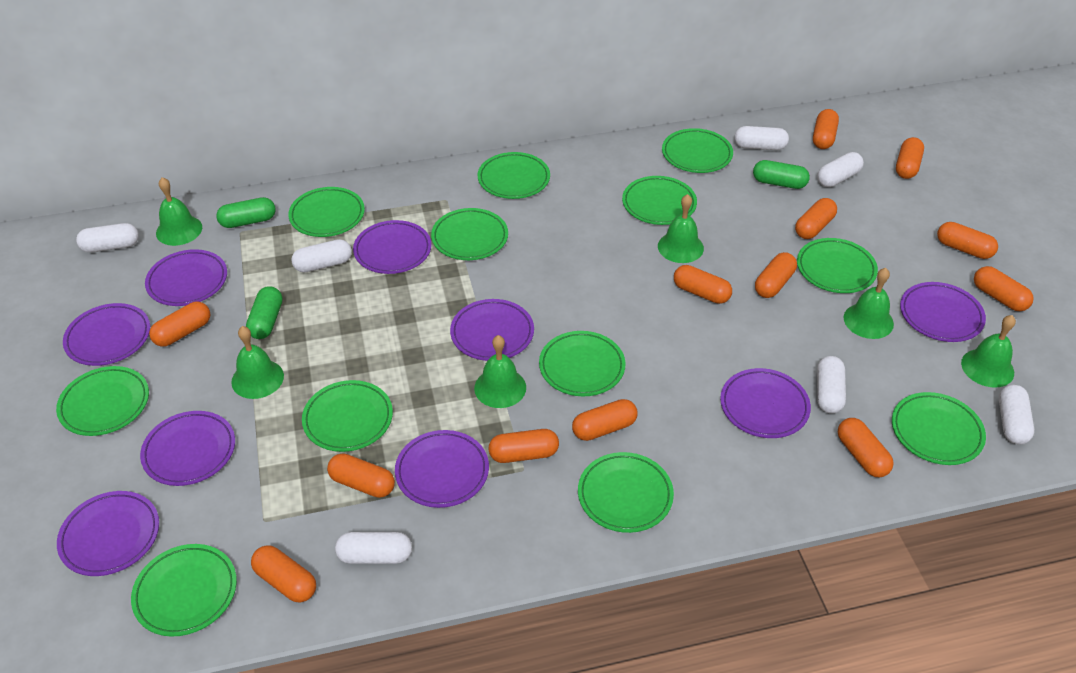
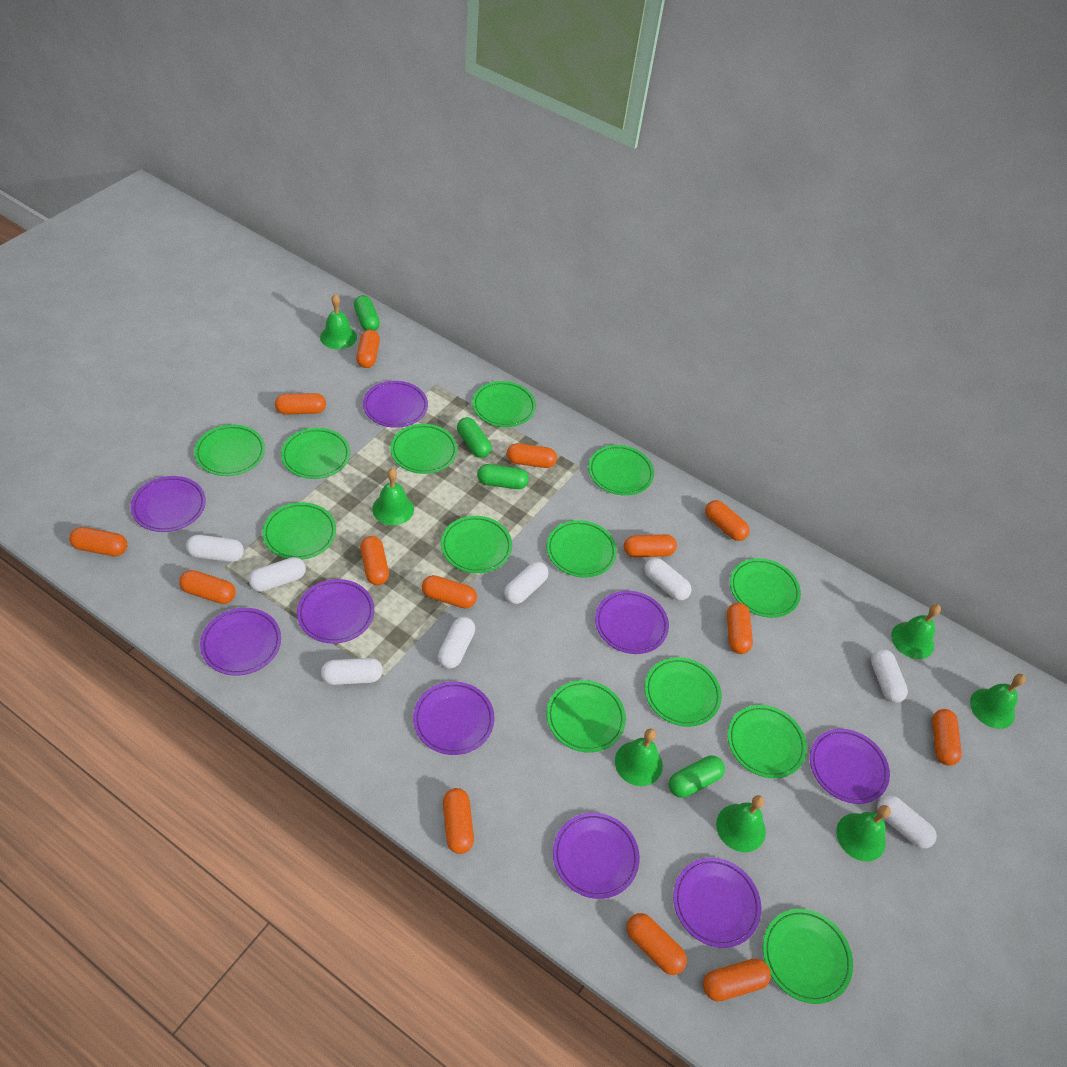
green bell: 6 -> 7
green capsule: 3 -> 4
green plate: 12 -> 13
orange capsule: 13 -> 14
white capsule: 7 -> 8

